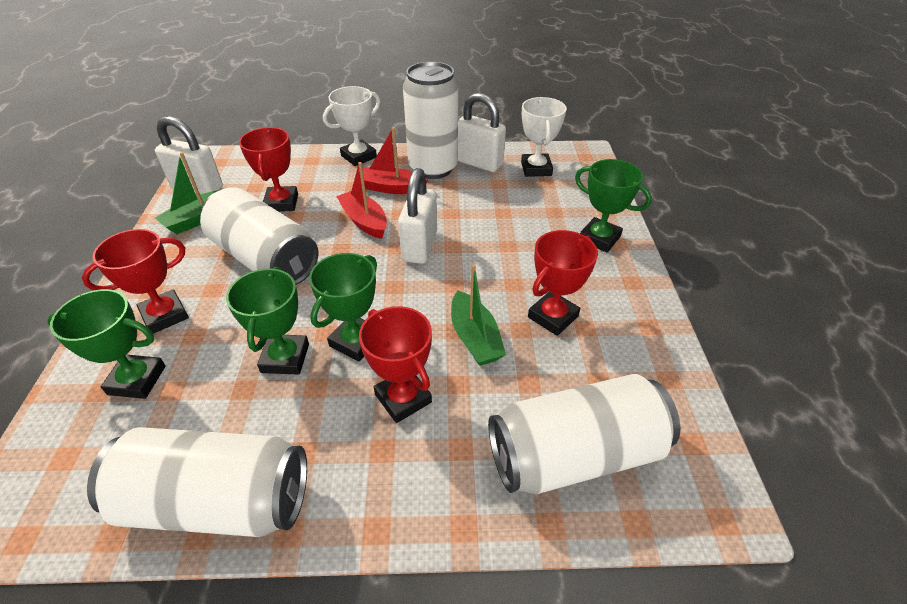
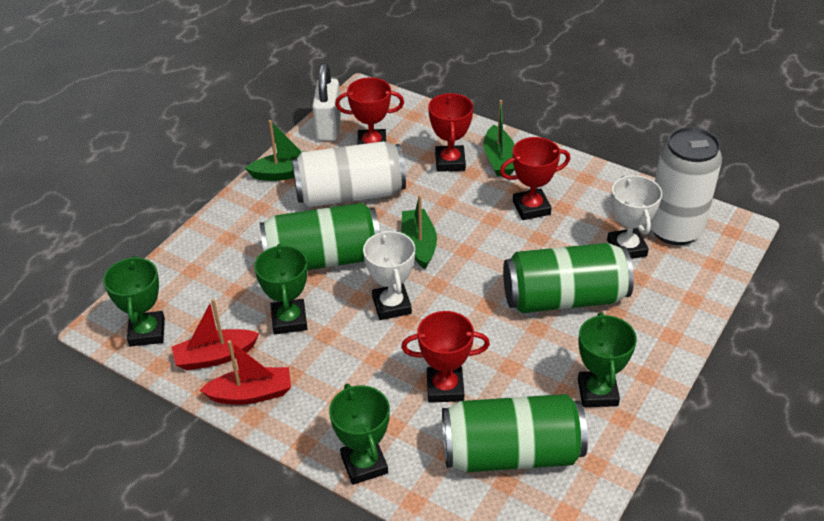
green boat: 2 -> 3
green can: 0 -> 3
white can: 4 -> 2
white padlock: 3 -> 1

